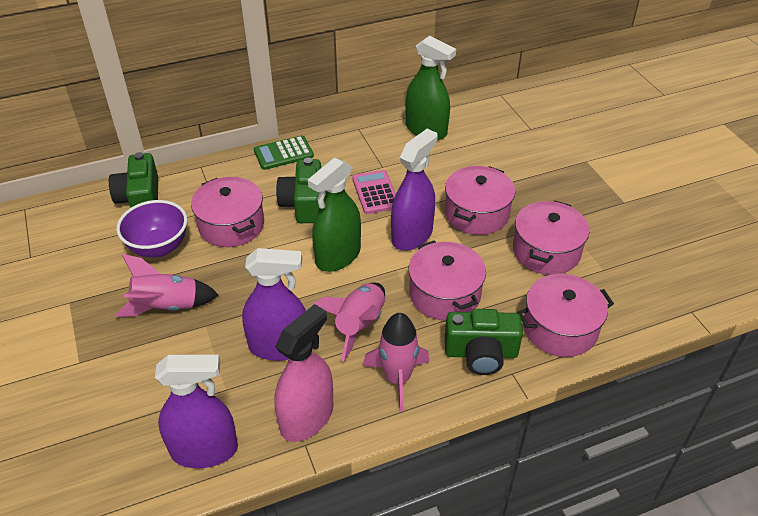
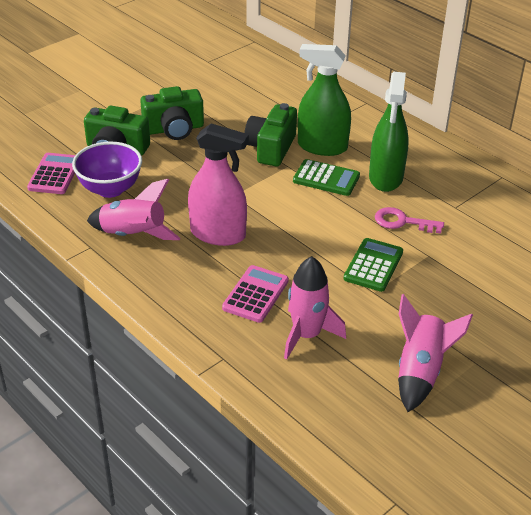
green calculator: 1 -> 2
pink calculator: 1 -> 2
pink key: 0 -> 1
pink pot: 5 -> 0
purple spray bottle: 3 -> 0

